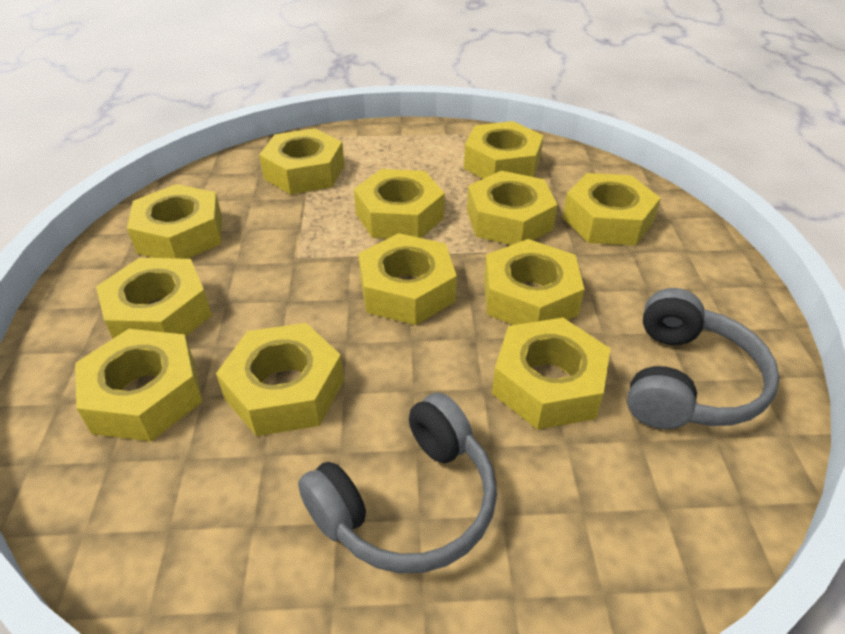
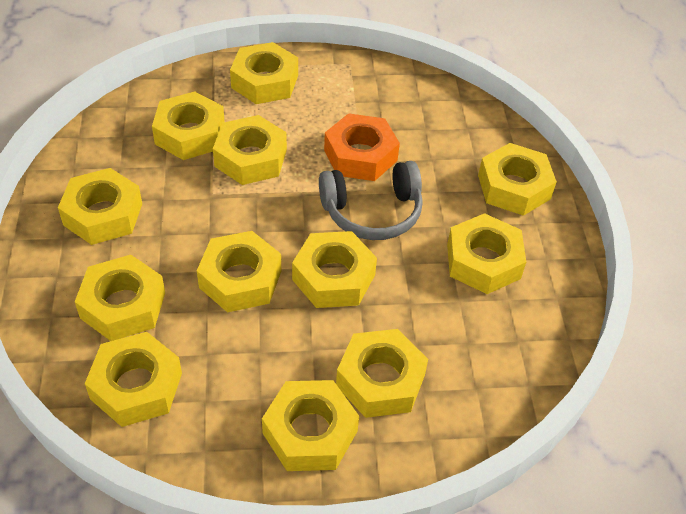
grey headphones: 2 -> 1
orange nut: 0 -> 1

